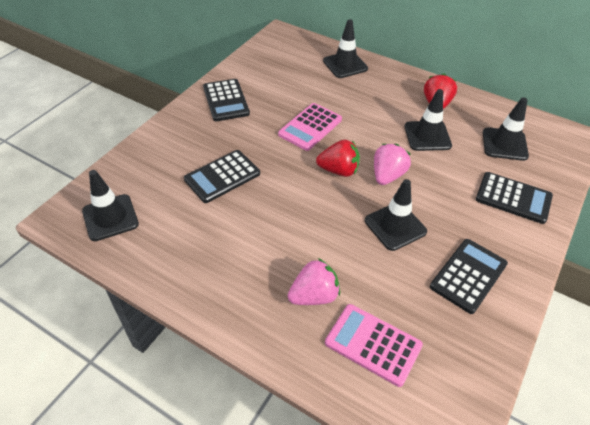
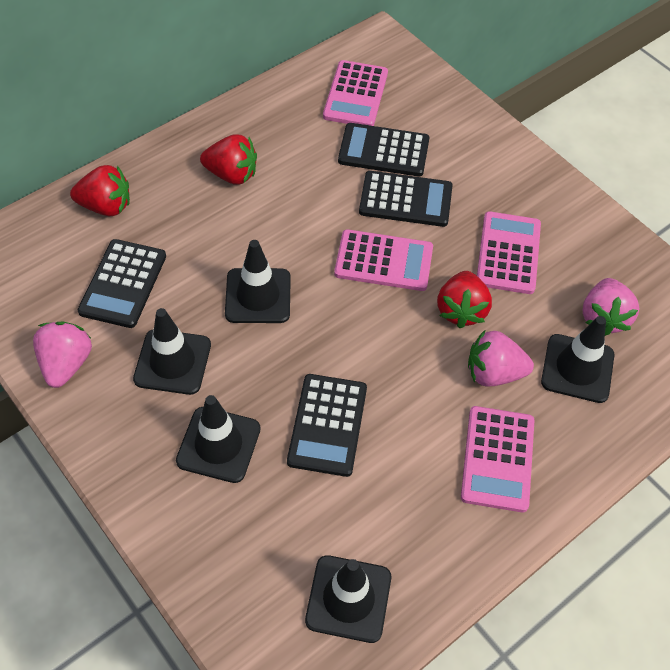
pink calculator: 2 -> 4
pink strawberry: 2 -> 3
red strawberry: 2 -> 3

